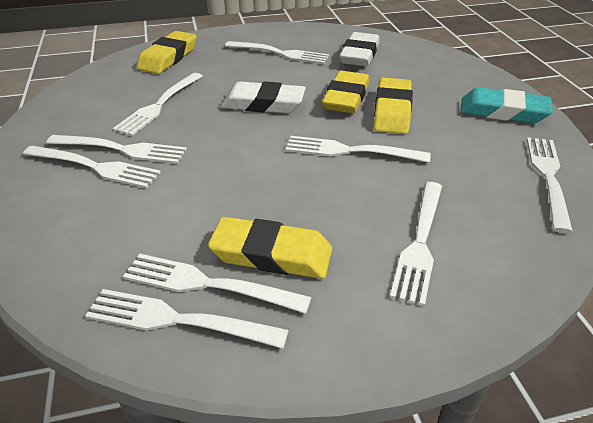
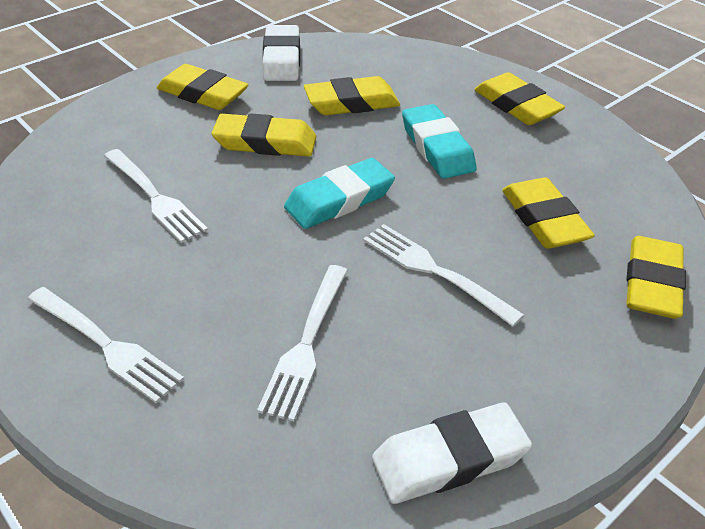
turquoise eraser: 1 -> 2
white fork: 9 -> 4
yellow eraser: 4 -> 6

